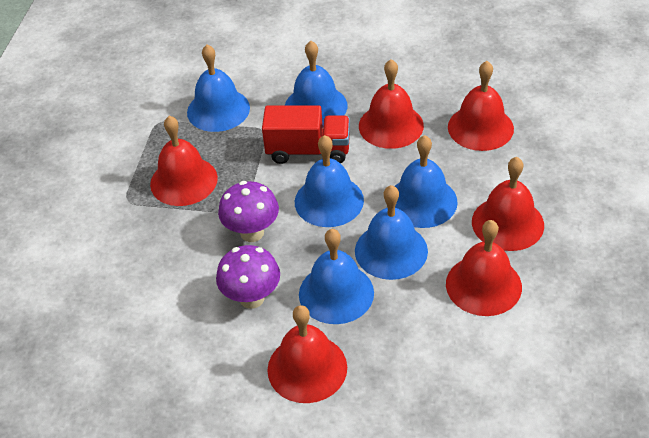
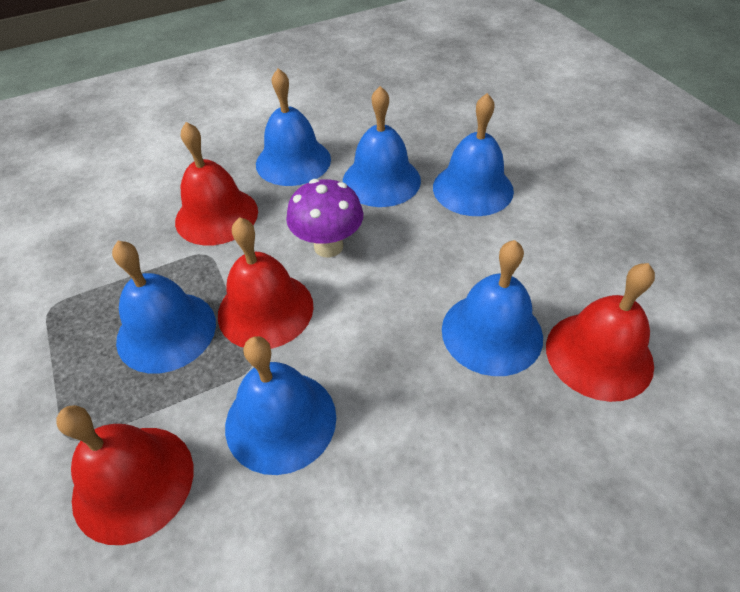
purple mushroom: 2 -> 1
red bell: 6 -> 4
red truck: 1 -> 0

